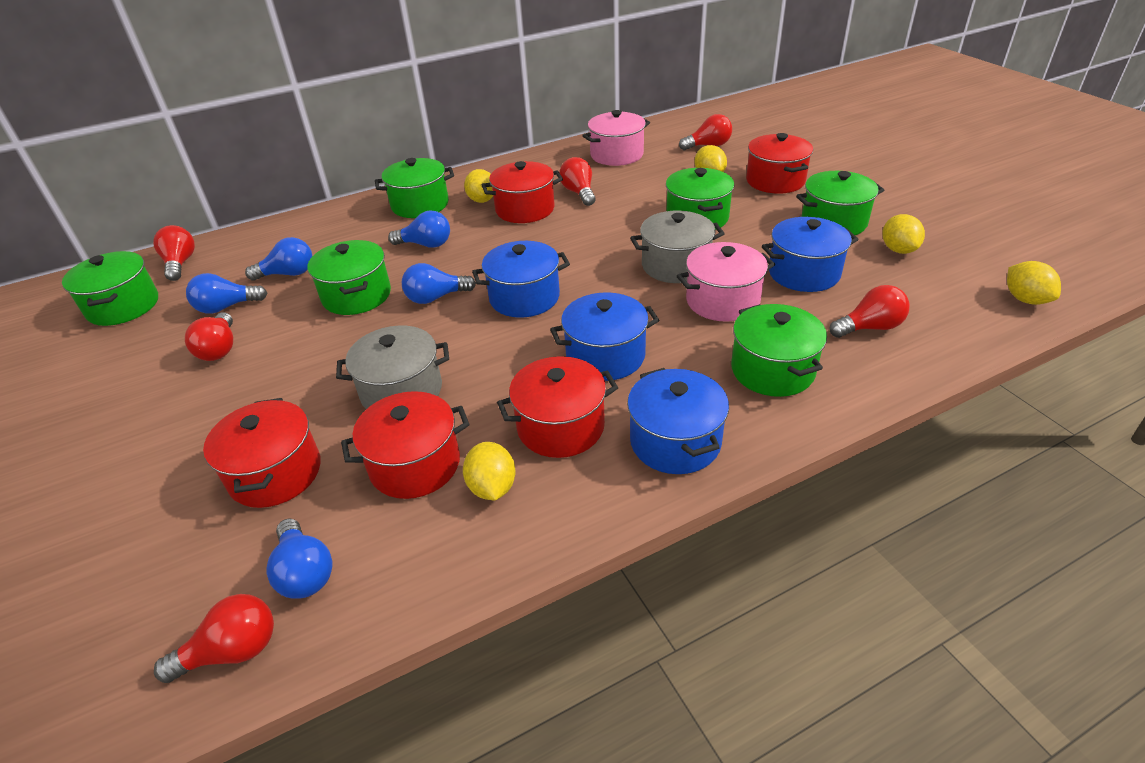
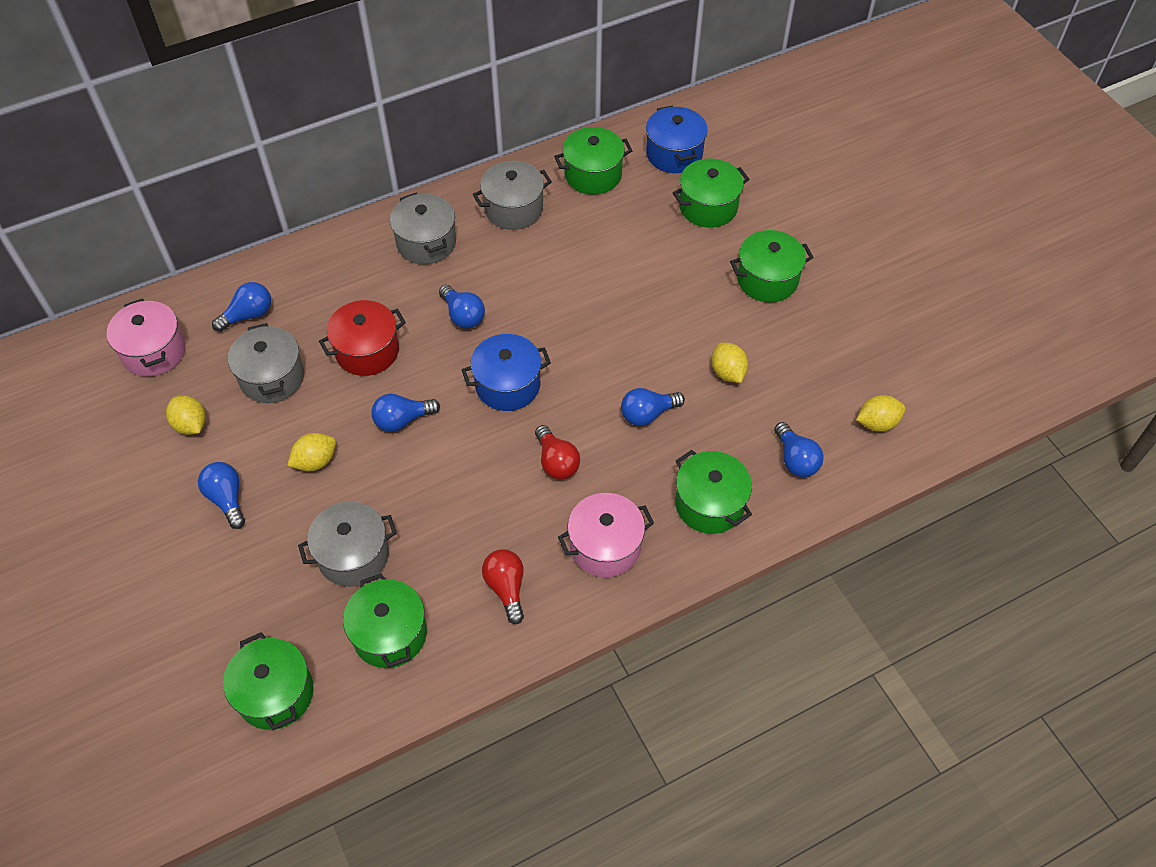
blue light bulb: 5 -> 6
blue pot: 4 -> 2
grey pot: 2 -> 4
red light bulb: 6 -> 2
red pot: 5 -> 1
yellow lemon: 5 -> 4

